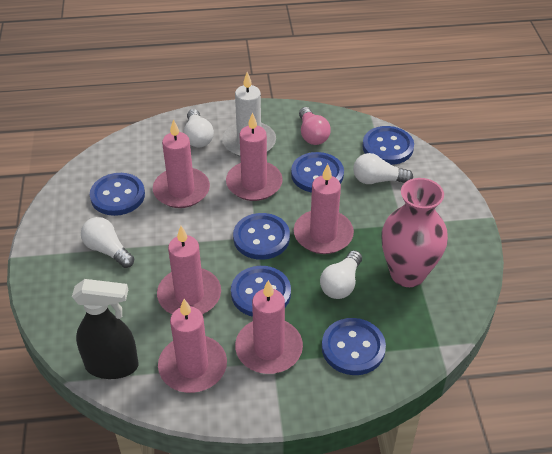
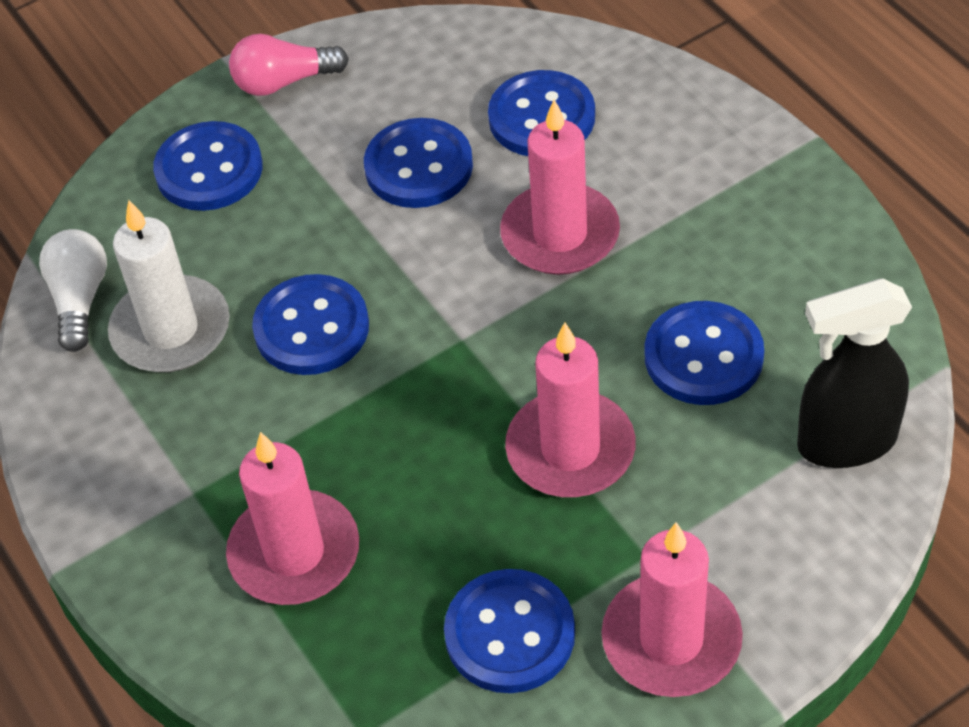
pink candle: 6 -> 4
pink vase: 1 -> 0
white light bulb: 4 -> 1

